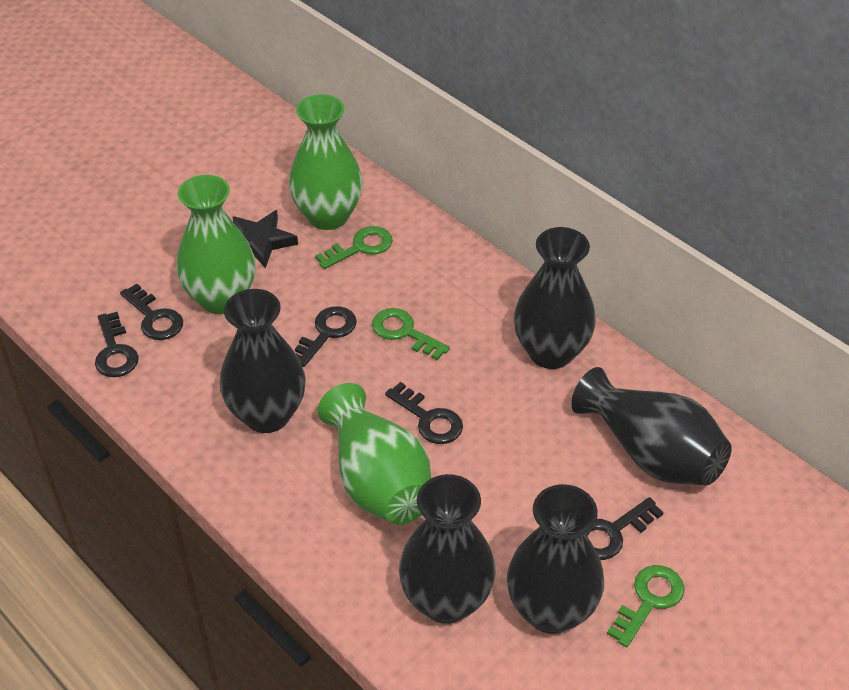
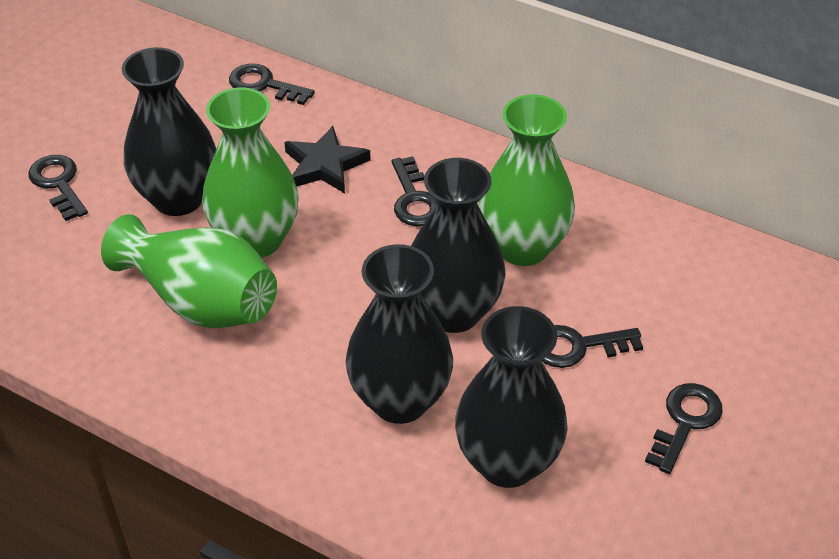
black vase: 5 -> 4
green key: 3 -> 0

